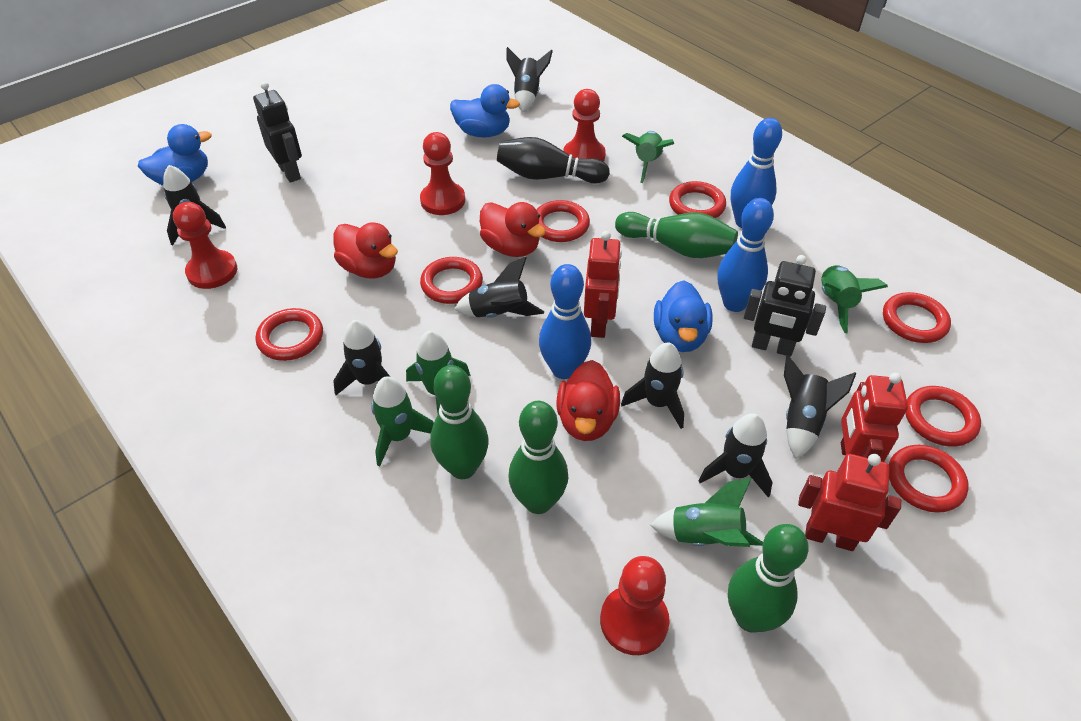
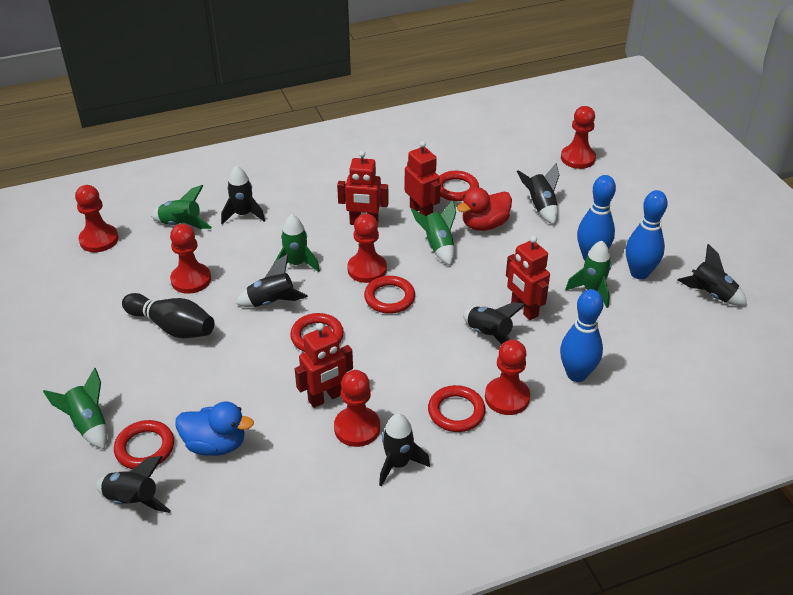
black robot: 2 -> 0
blue duck: 3 -> 1
green bowling pin: 4 -> 0
red duck: 3 -> 1
red pawn: 4 -> 6
red ring: 7 -> 5
red robot: 3 -> 4

